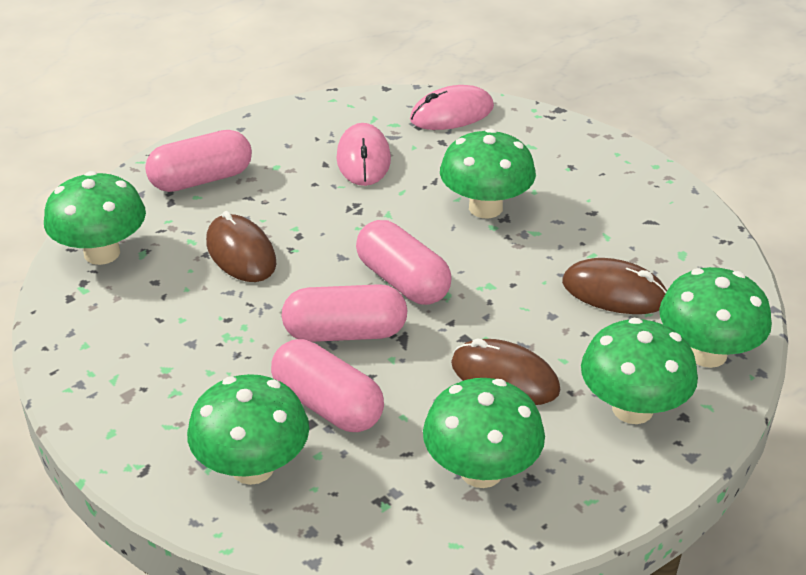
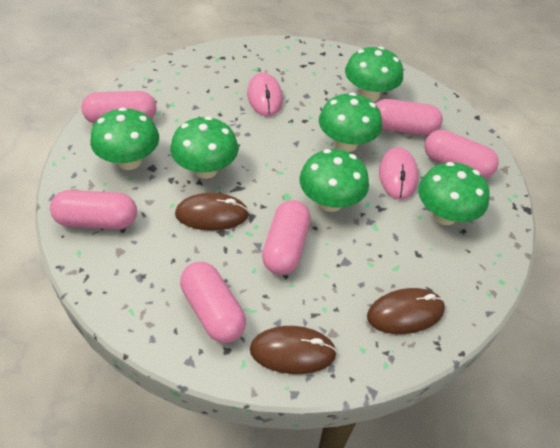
pink capsule: 4 -> 6

